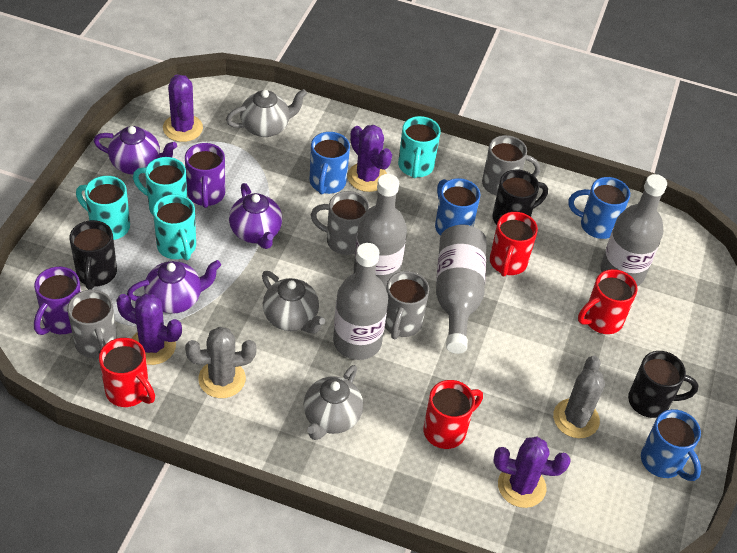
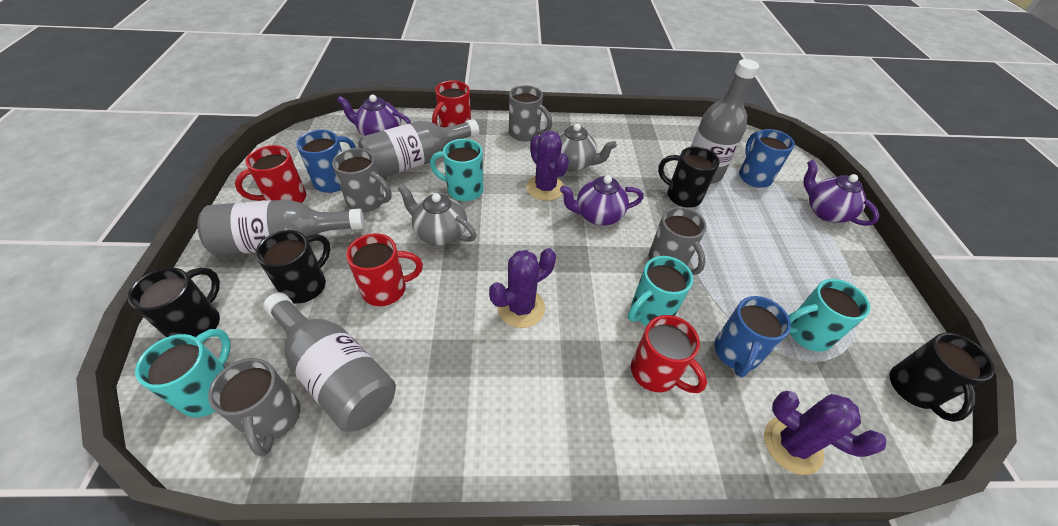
black mug: 3 -> 4
blue mug: 4 -> 3
grey cactus: 2 -> 0
grey teapot: 3 -> 2
purple cactus: 4 -> 3
purple mug: 2 -> 0

